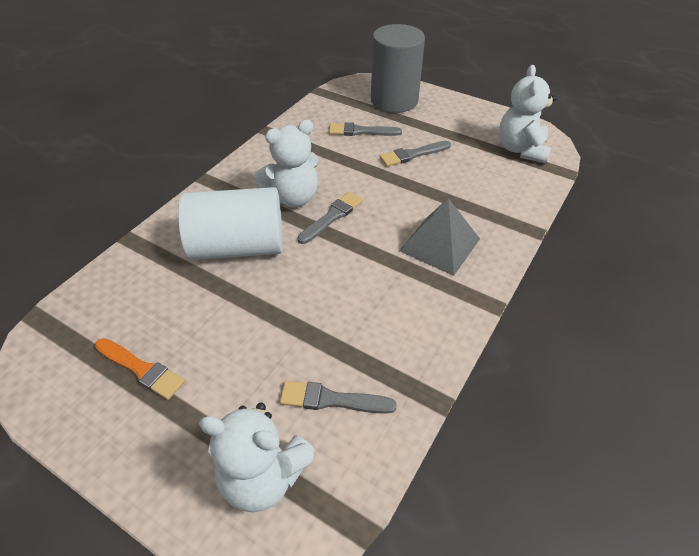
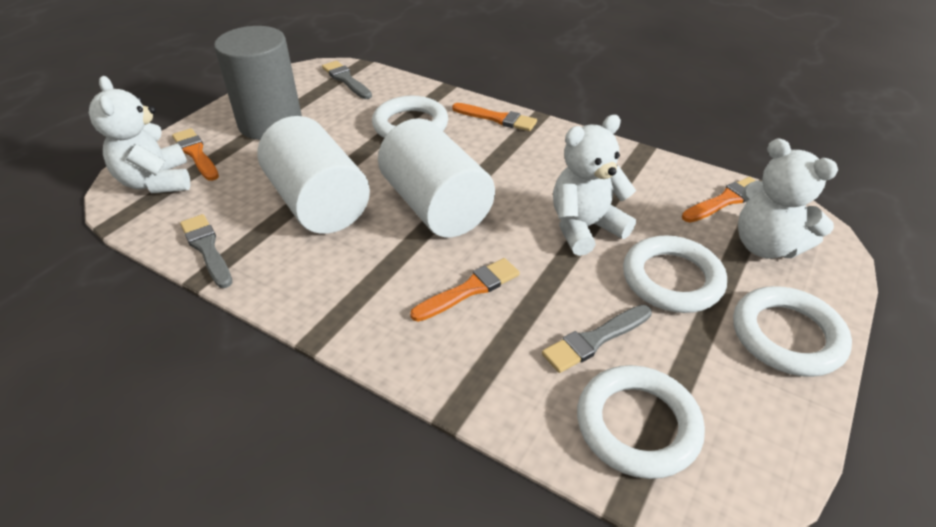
grey brush: 4 -> 3
grey pyramid: 1 -> 0
orange brush: 1 -> 4
white cylinder: 1 -> 2
white ring: 0 -> 4

